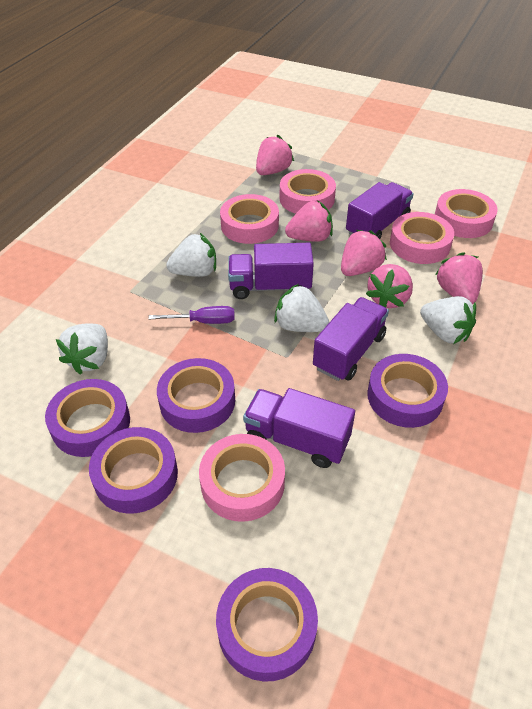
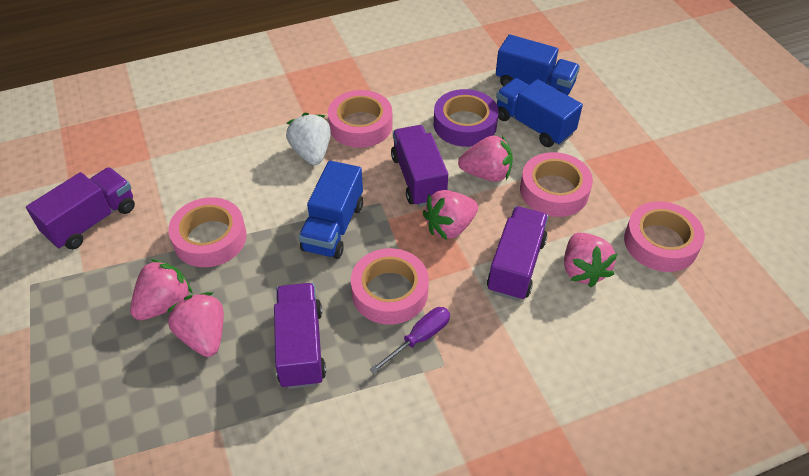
blue truck: 0 -> 3
purple tape: 5 -> 1
white strawberry: 4 -> 1

